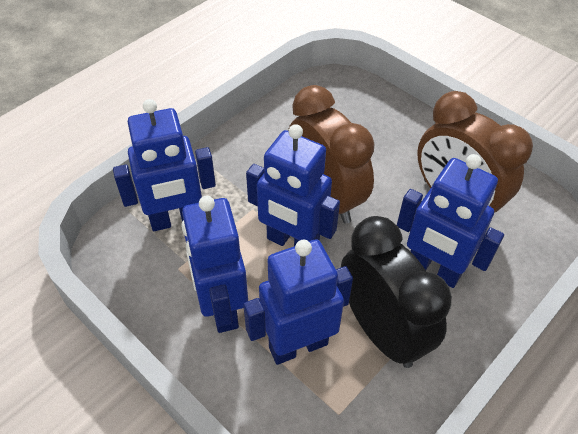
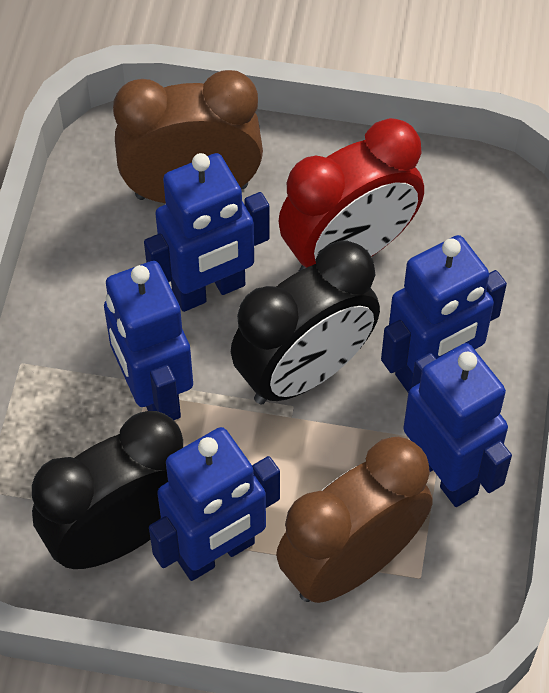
black clock: 1 -> 2
red clock: 0 -> 1

